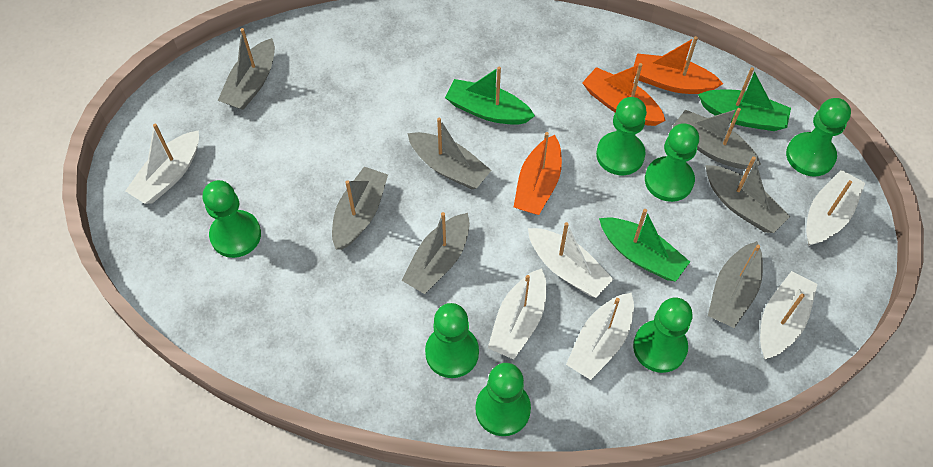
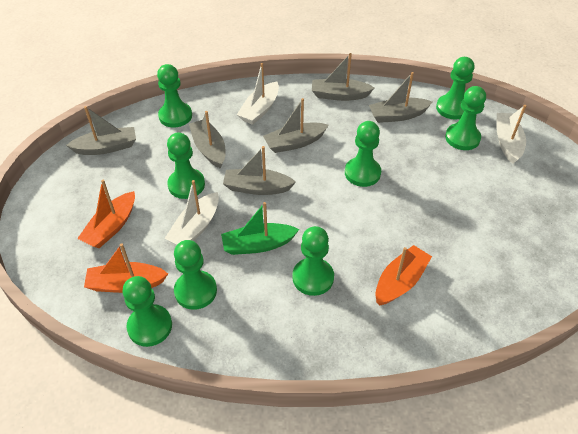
green boat: 3 -> 1
green pawn: 7 -> 8
grey boat: 7 -> 6
white boat: 6 -> 3

